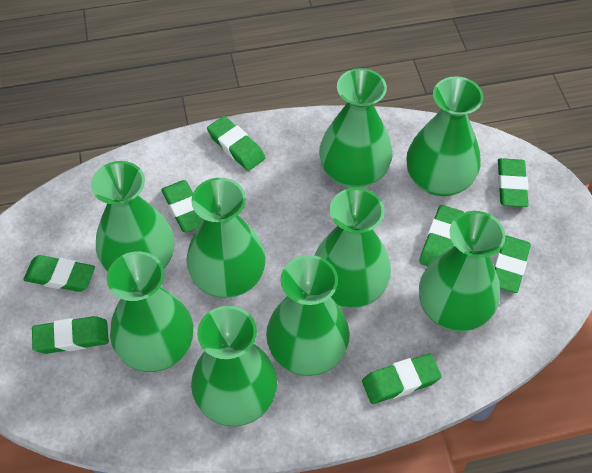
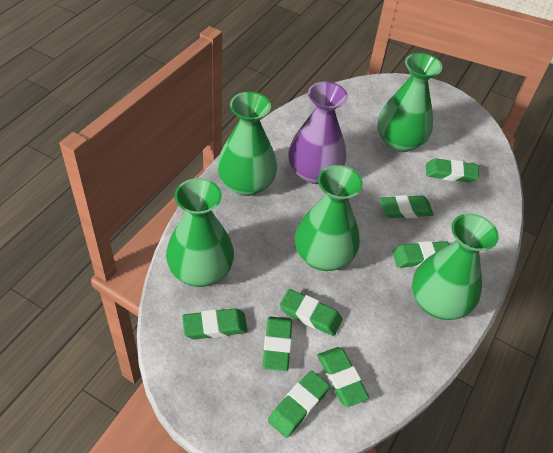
green vase: 9 -> 5
purple vase: 0 -> 1

